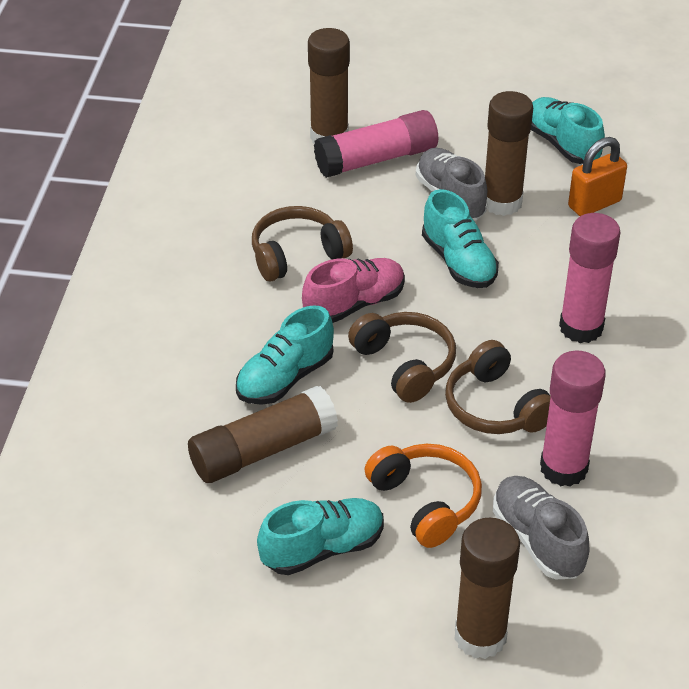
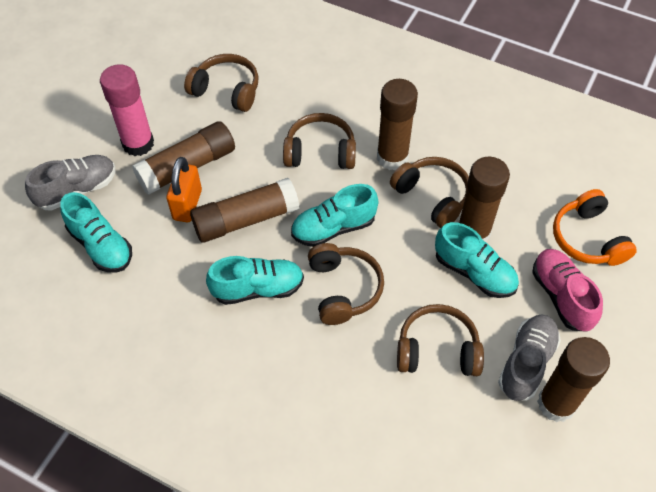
brown glue stick: 4 -> 5
brown headphones: 3 -> 5
pink glue stick: 3 -> 1

